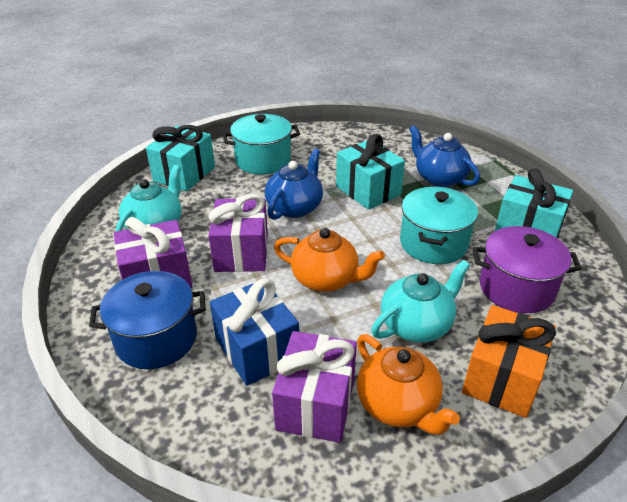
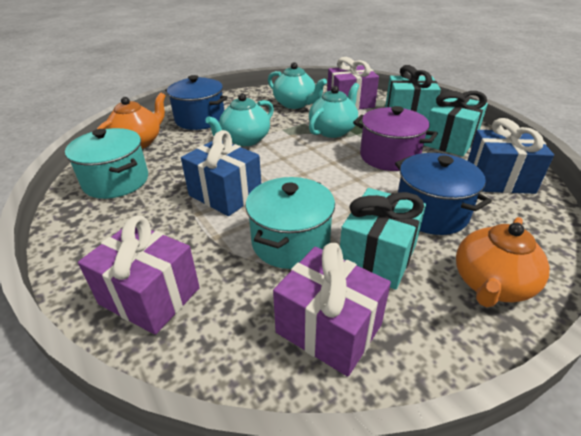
blue gift: 1 -> 2
blue pot: 1 -> 2
blue teapot: 2 -> 0
orange gift: 1 -> 0
turquoise teapot: 2 -> 3

